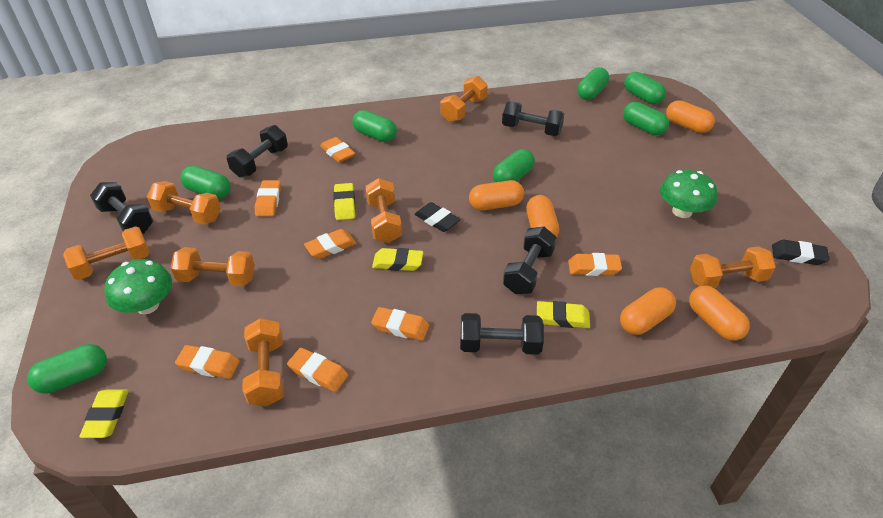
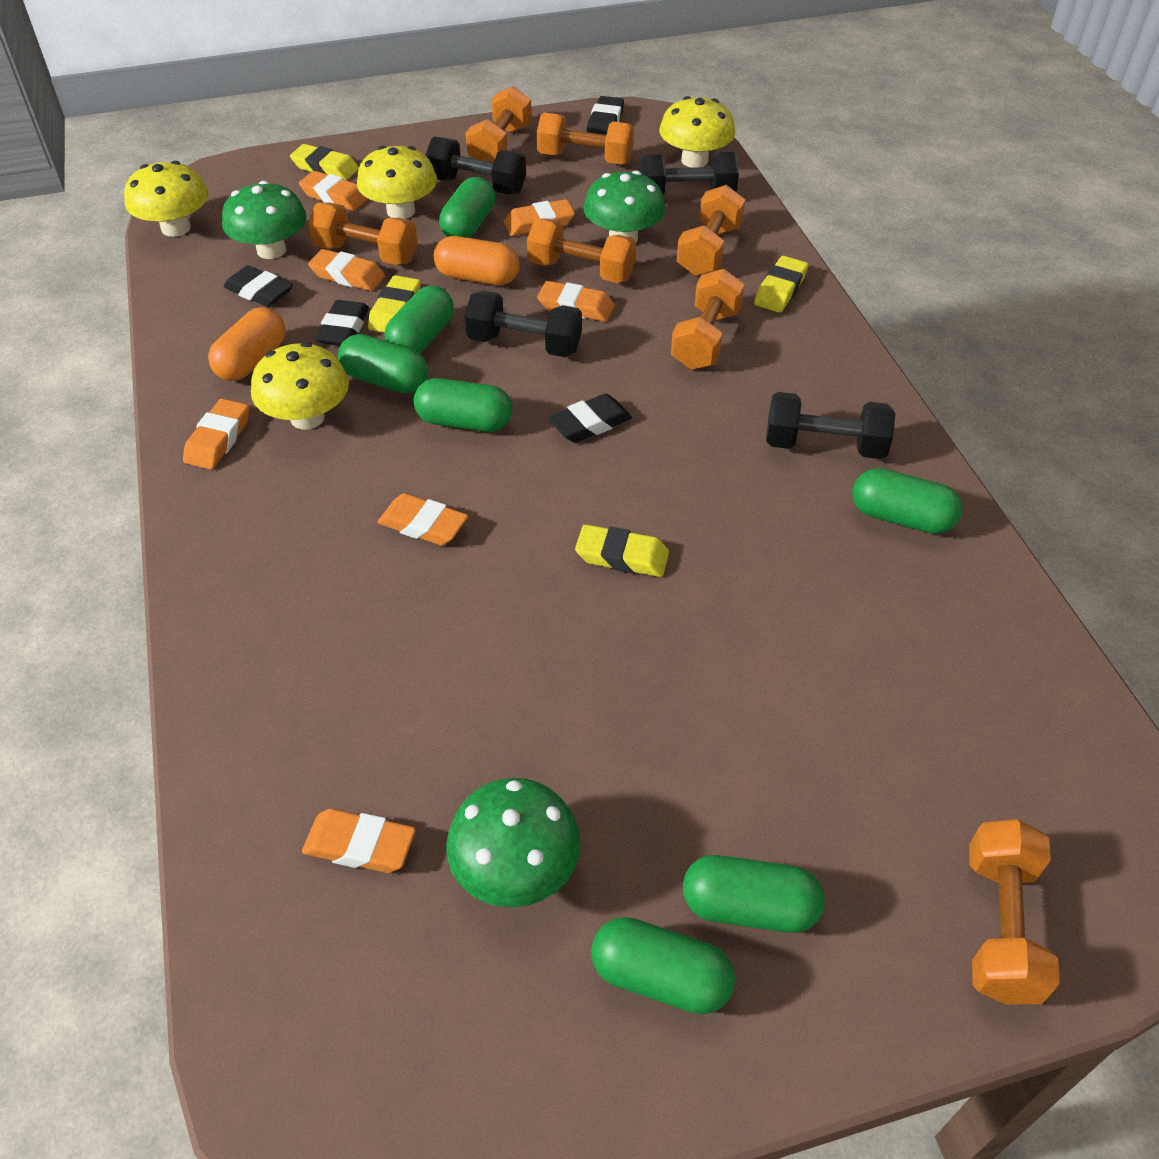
black dumbbell: 5 -> 4
black eraser: 2 -> 4
green mushroom: 2 -> 3
orange capsule: 5 -> 2
yellow mushroom: 0 -> 4

